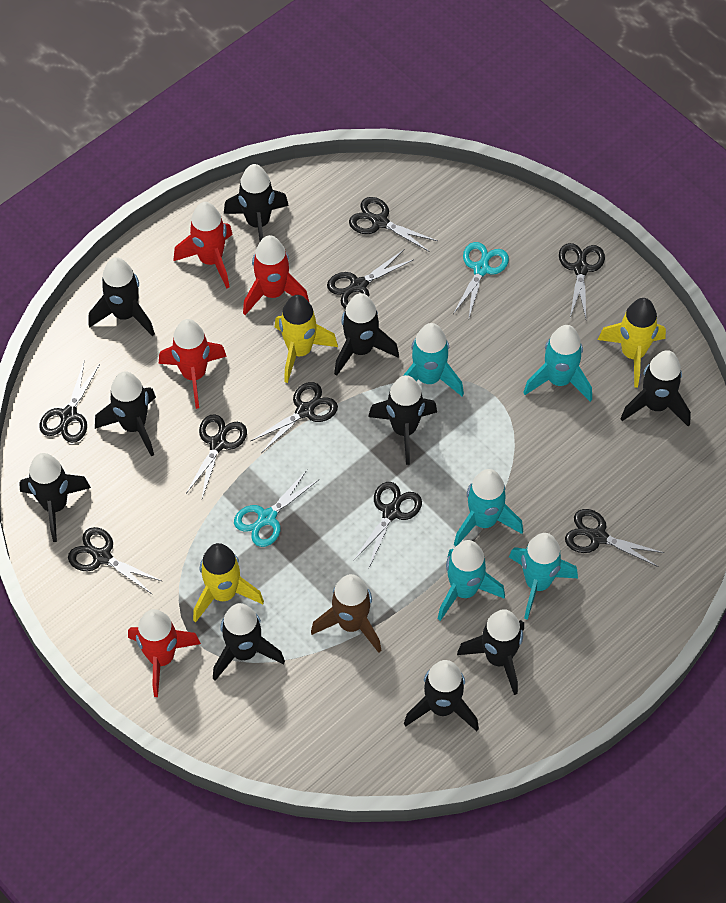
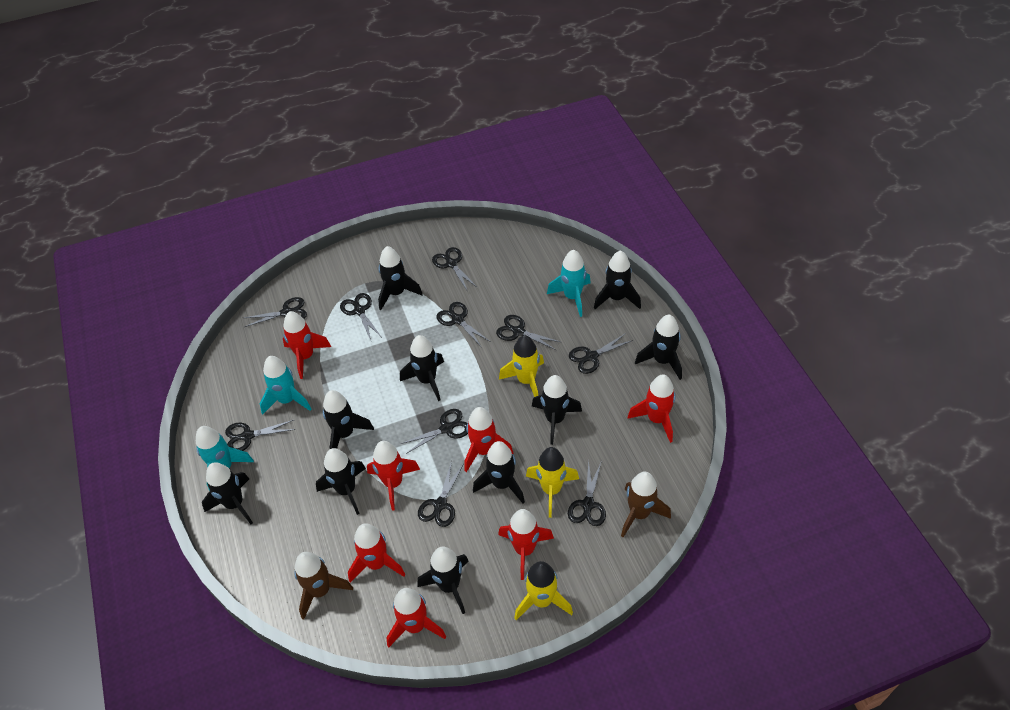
black scissors: 9 -> 10
brown rocket: 1 -> 2
red rocket: 4 -> 7
turquoise rocket: 5 -> 3
turquoise scissors: 2 -> 0

